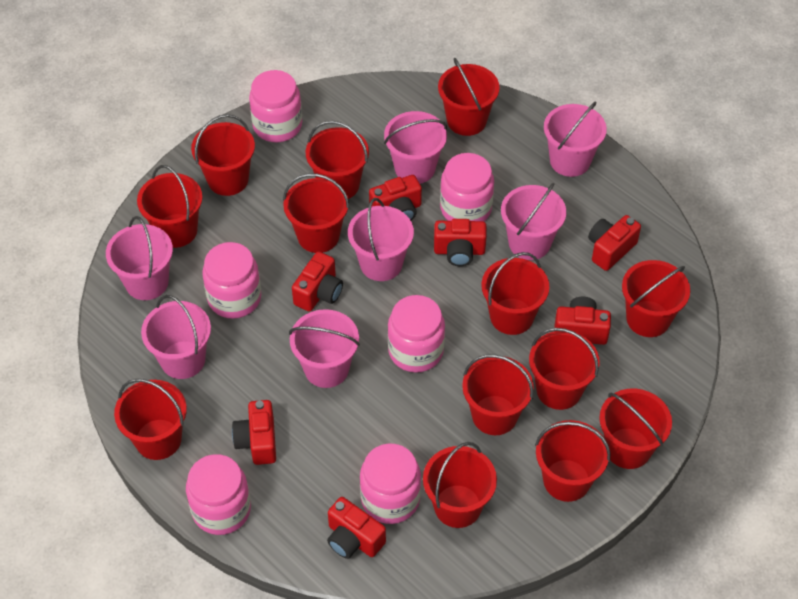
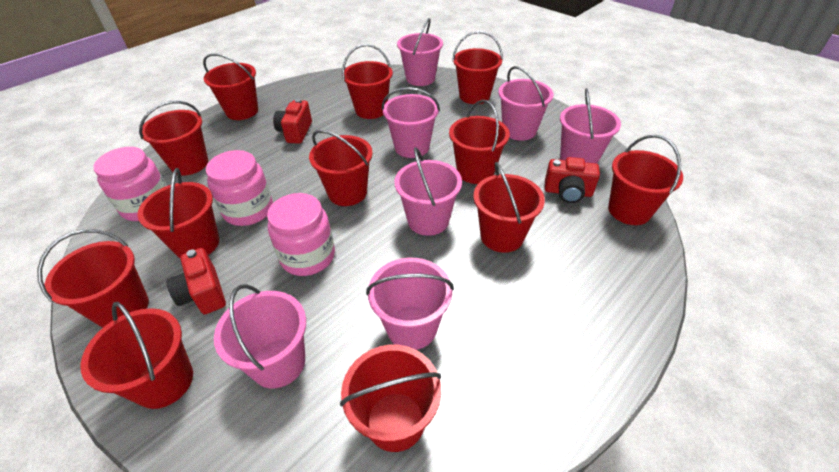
pink jar: 6 -> 3
red bucket: 13 -> 12
red camera: 7 -> 3

